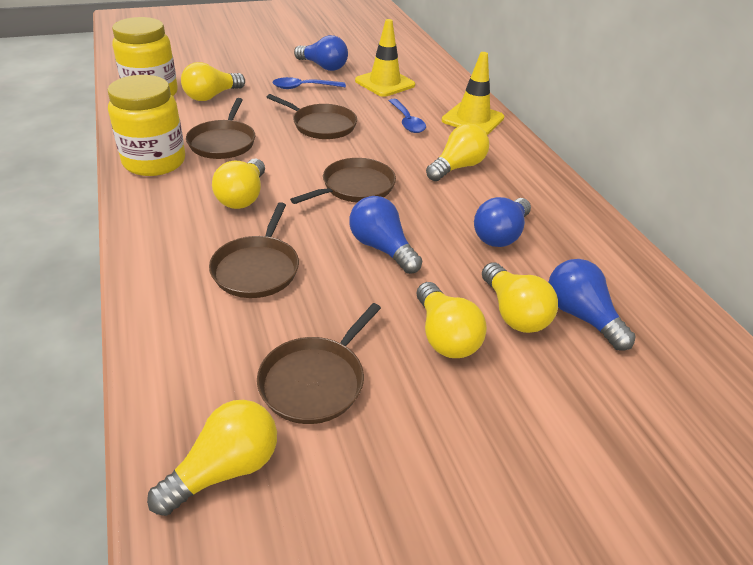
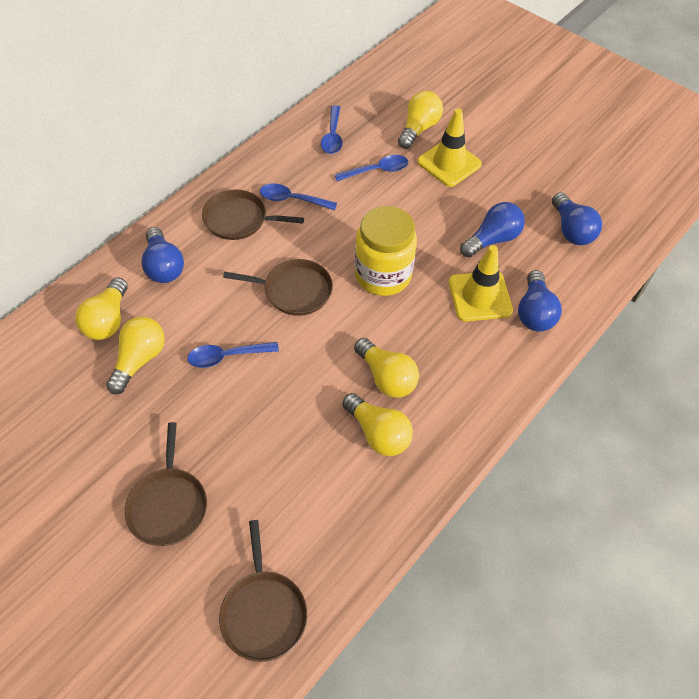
blue spoon: 2 -> 4
brown pan: 5 -> 4
yellow jar: 2 -> 1
yellow light bulb: 6 -> 5

